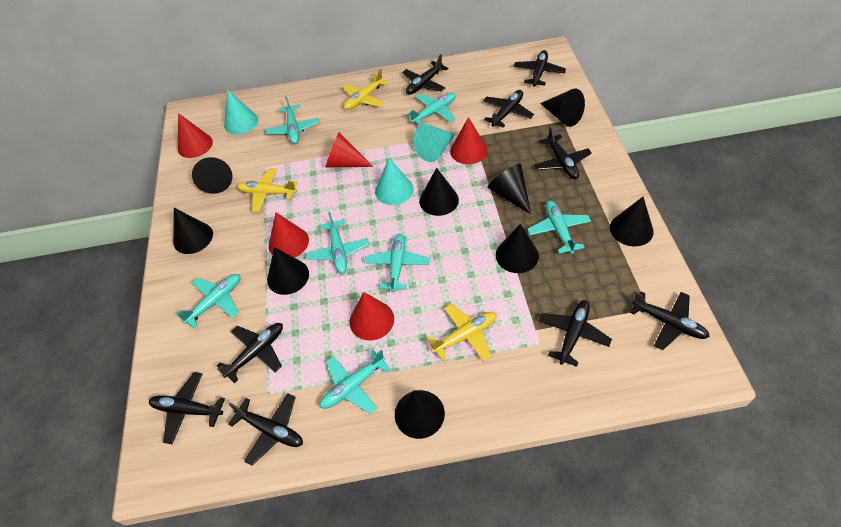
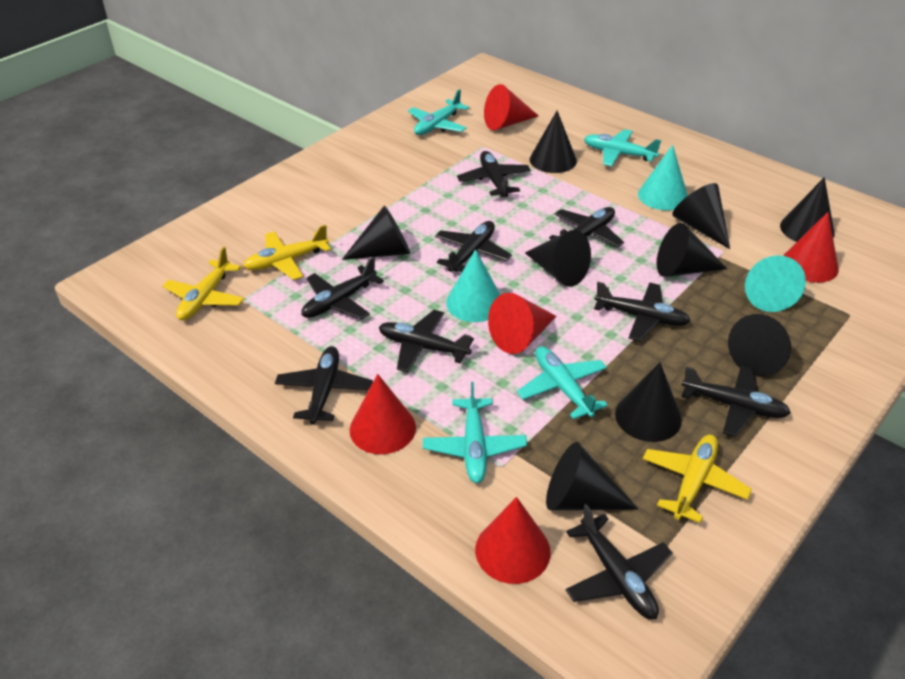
turquoise plane: 7 -> 4

